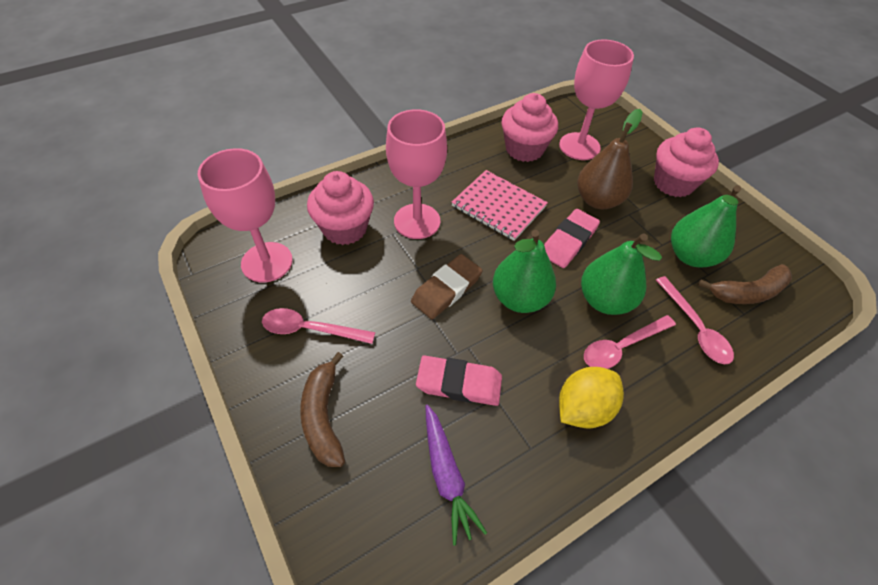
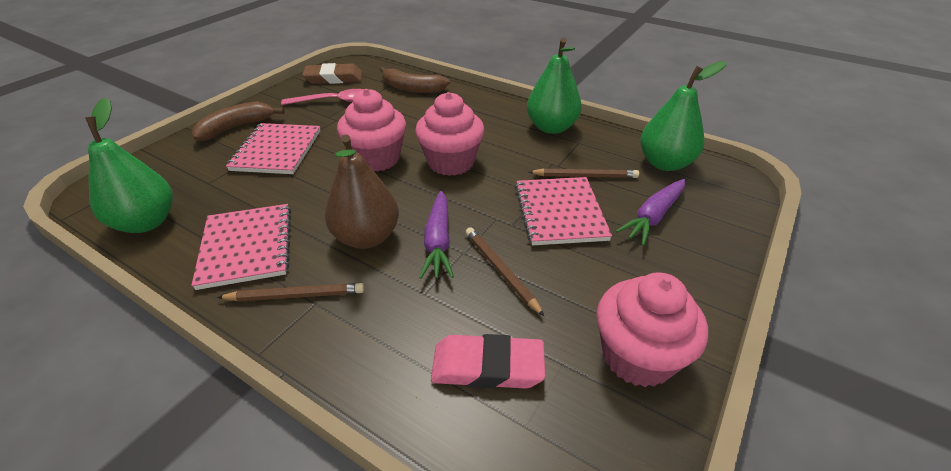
brown pencil: 0 -> 3
pink eraser: 2 -> 1
pink goblet: 3 -> 0
pink notebook: 1 -> 3
pink spoon: 3 -> 1
purple carrot: 1 -> 2
yellow lemon: 1 -> 0

